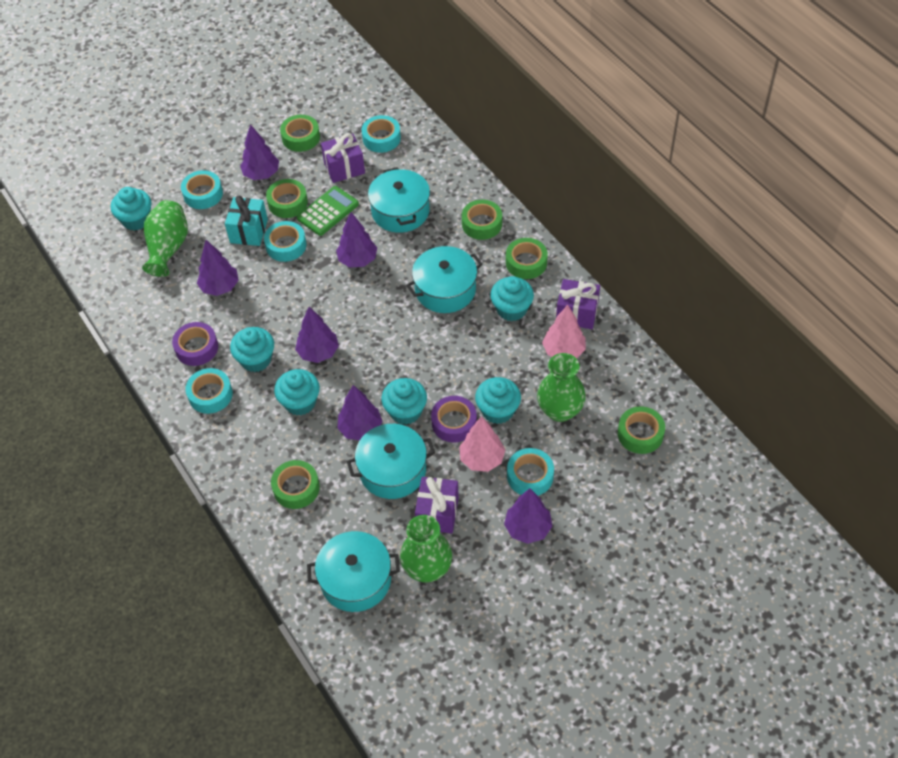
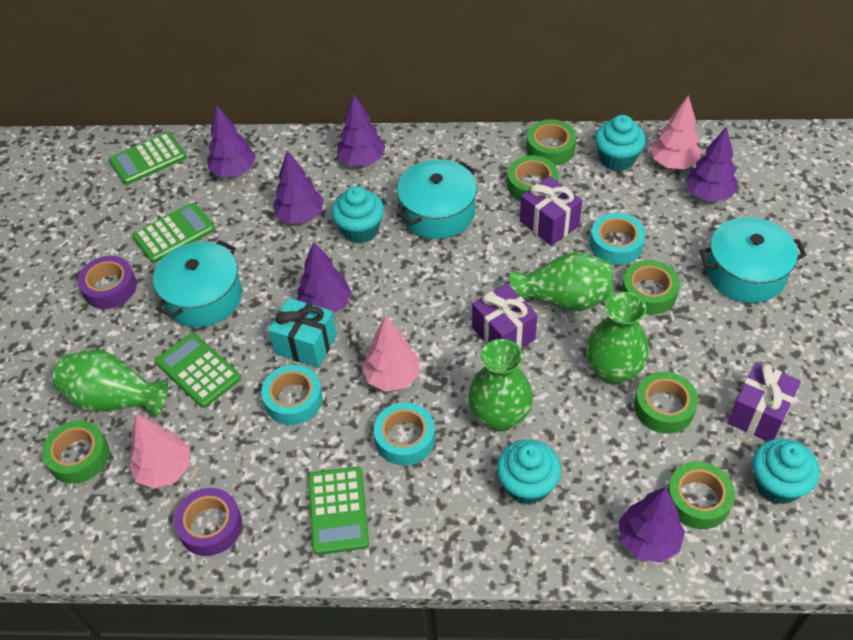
green calculator: 1 -> 4
green vase: 3 -> 4
pink tree: 2 -> 3
turquoise cupcake: 6 -> 4
turquoise pot: 4 -> 3
turquoise tape: 5 -> 3

